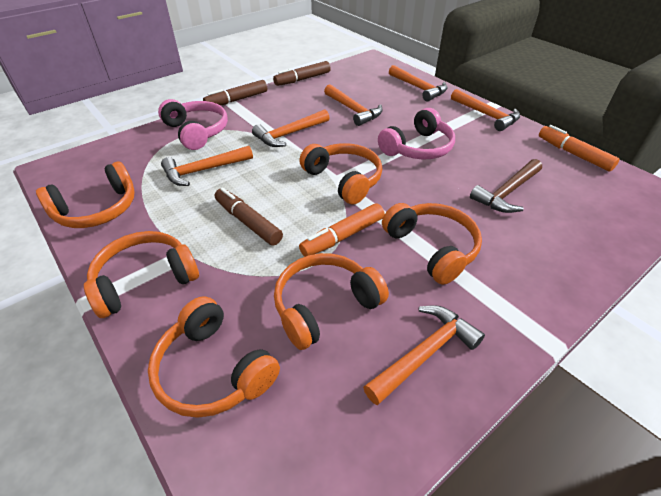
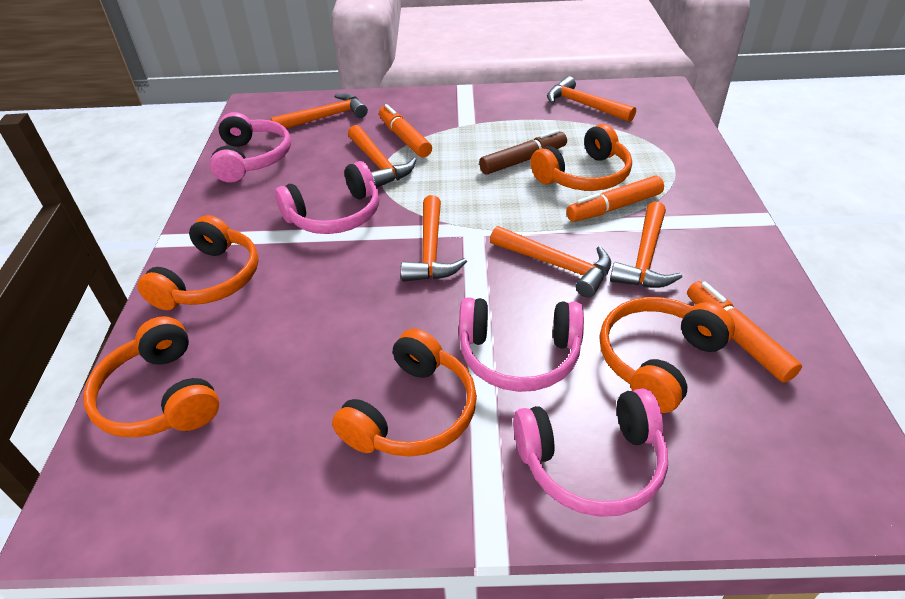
brown hammer: 1 -> 0
brown marker: 3 -> 1
orange headphones: 6 -> 5
orange marker: 2 -> 3
pink headphones: 2 -> 4

